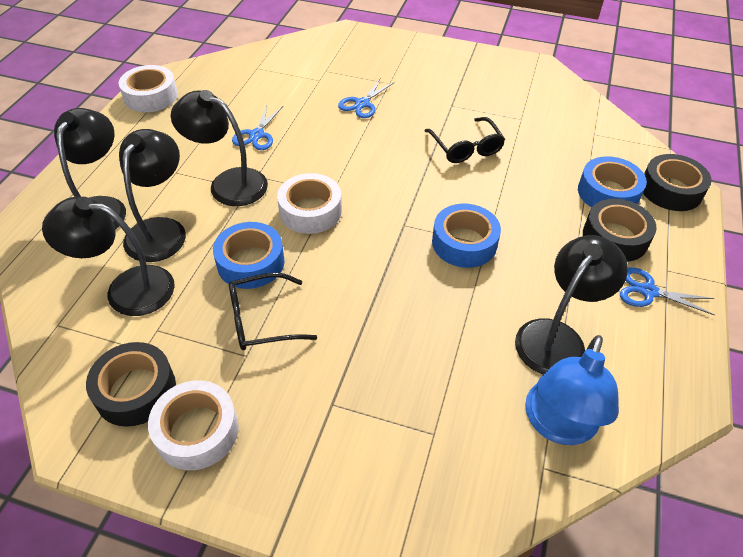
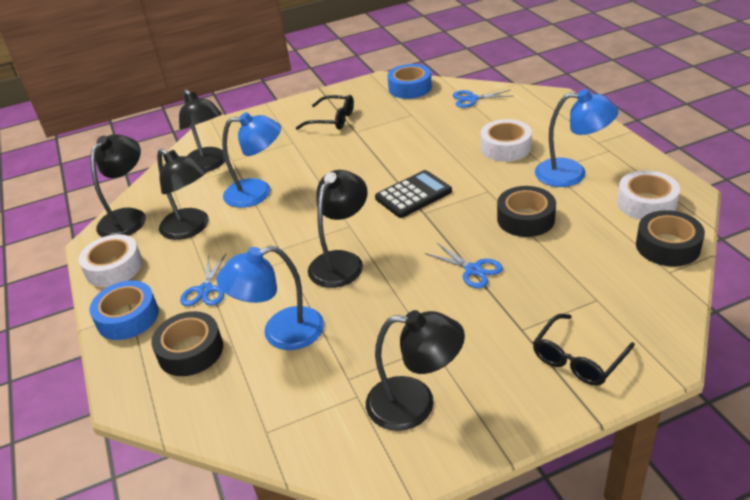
black calculator: 0 -> 1
blue lamp: 1 -> 3
blue tape: 3 -> 2

